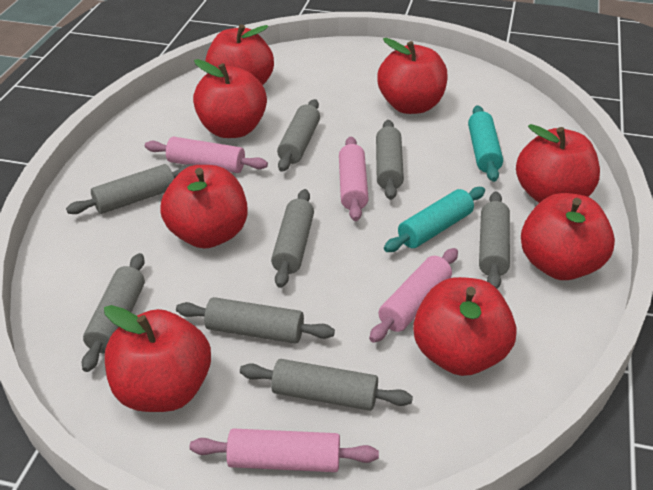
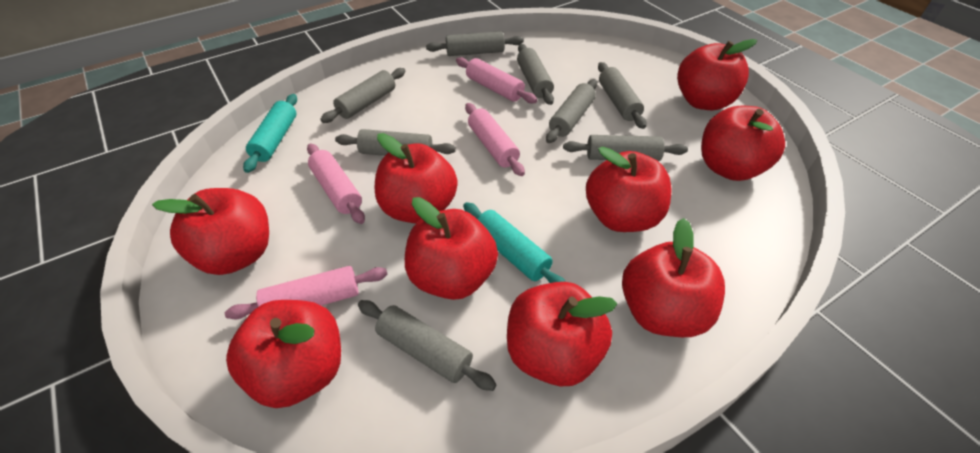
red apple: 8 -> 9

